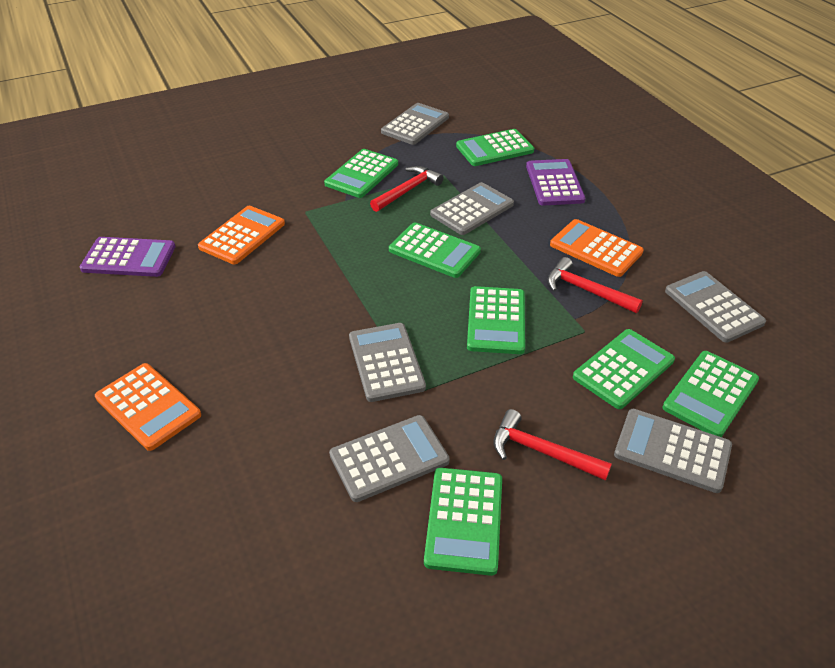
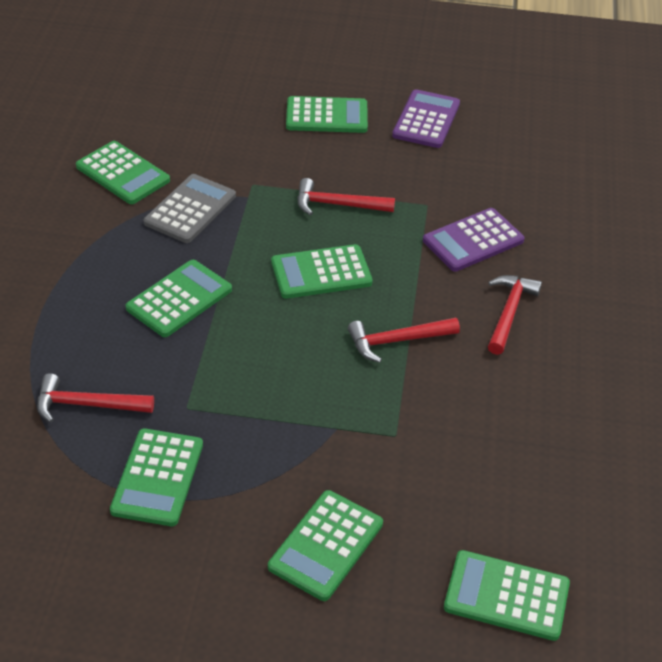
grey calculator: 6 -> 1
orange calculator: 3 -> 0
red hammer: 3 -> 4

